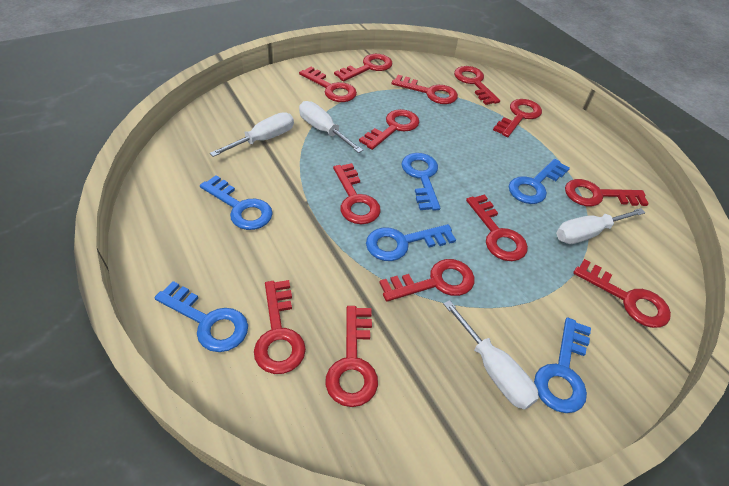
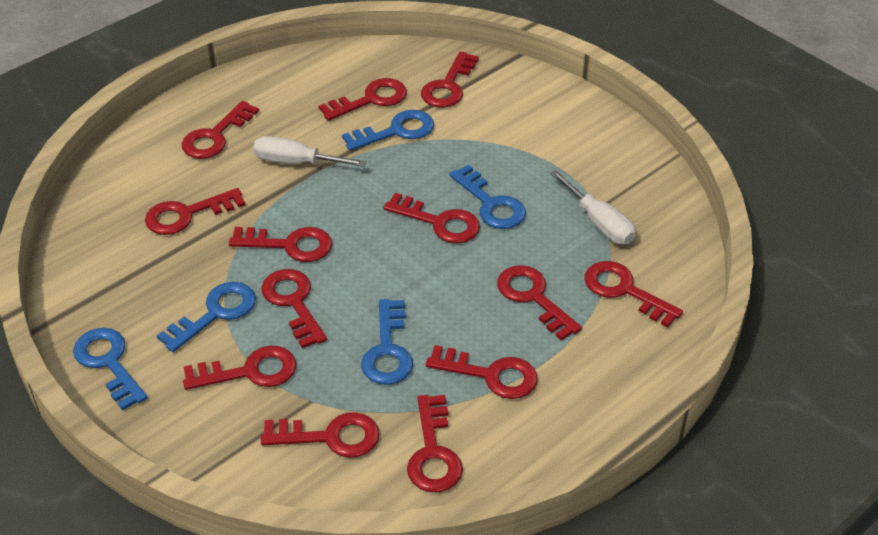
blue key: 6 -> 5
white screwdriver: 4 -> 2

